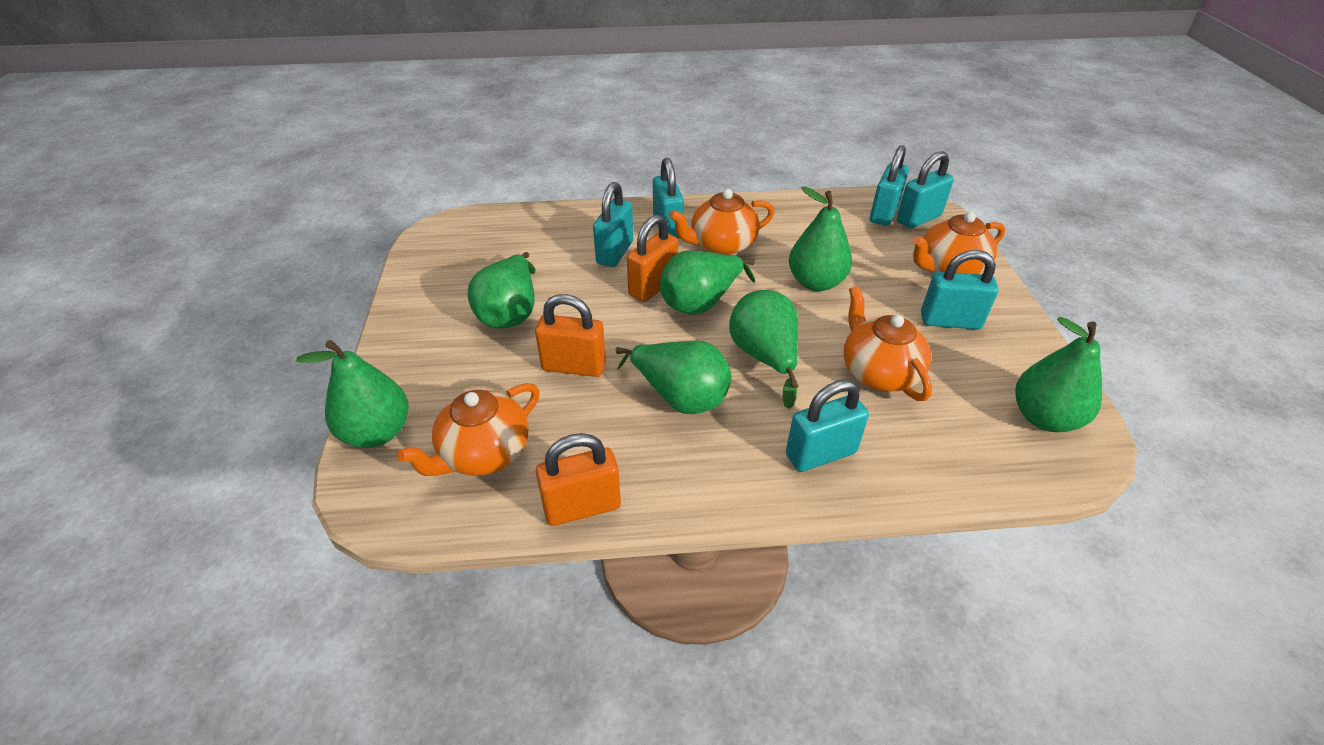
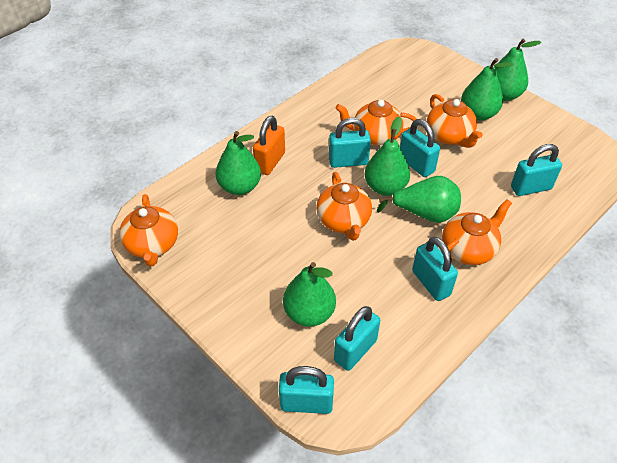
green pear: 7 -> 6
orange padlock: 3 -> 1
orange teapot: 4 -> 5

